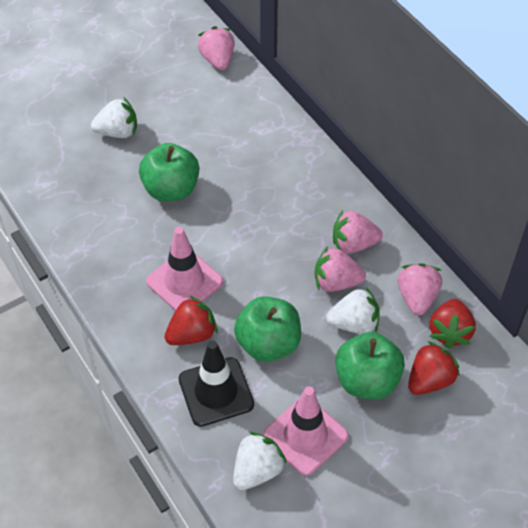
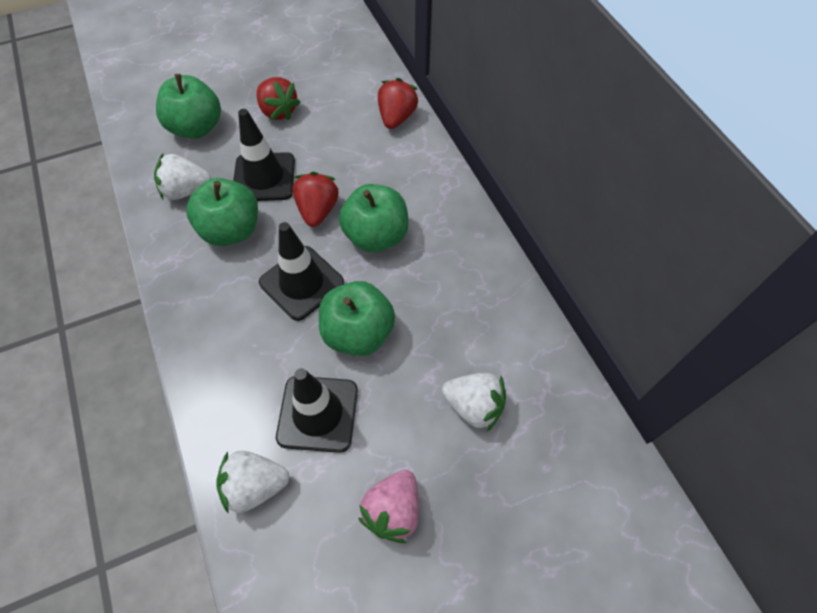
black traffic cone: 1 -> 3
green apple: 3 -> 4
pink strawberry: 4 -> 1
pink traffic cone: 2 -> 0

